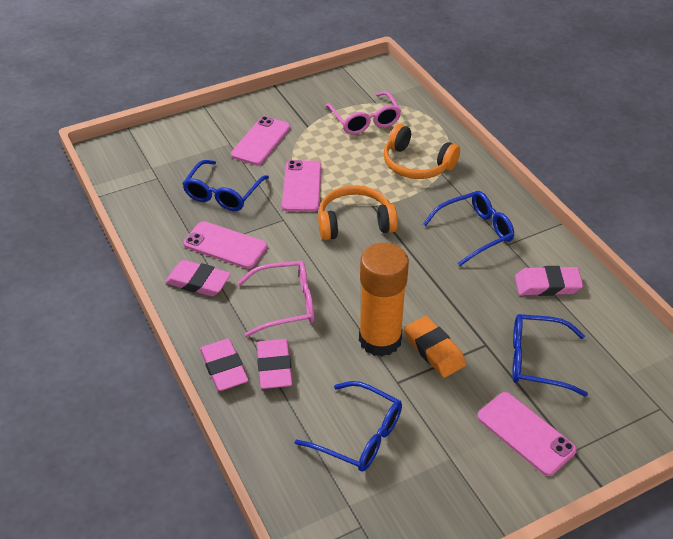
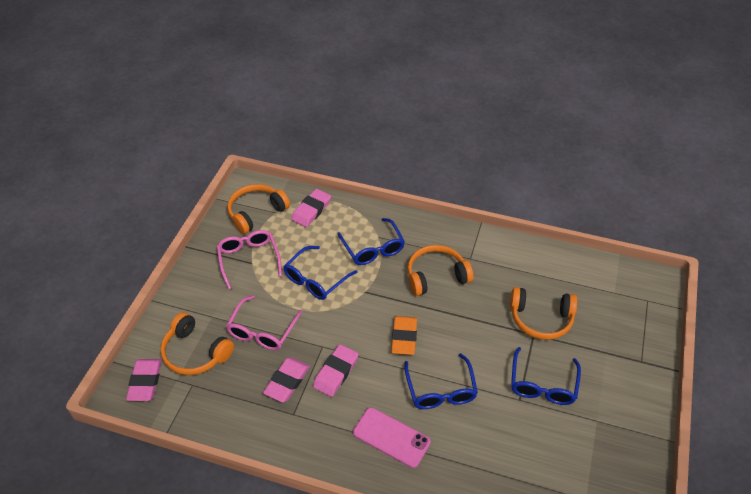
orange glue stick: 1 -> 0
orange headphones: 2 -> 4
pink phone: 4 -> 1

